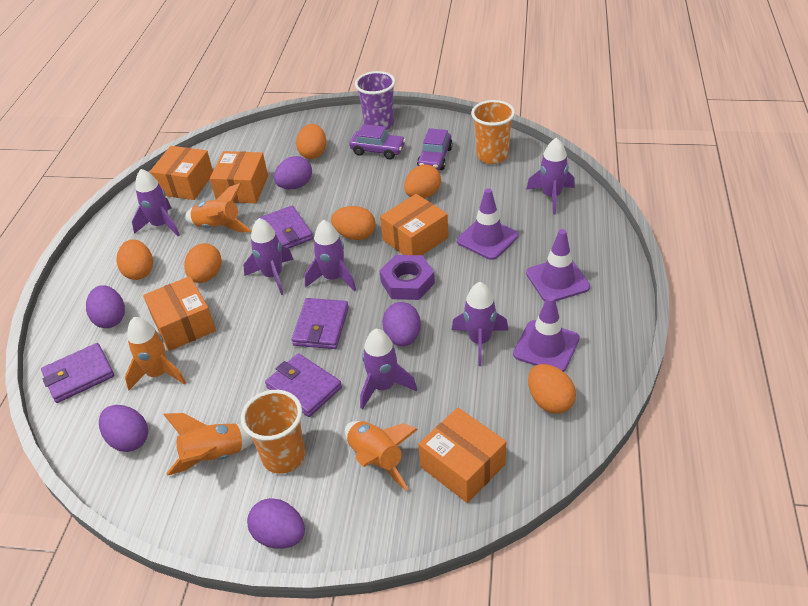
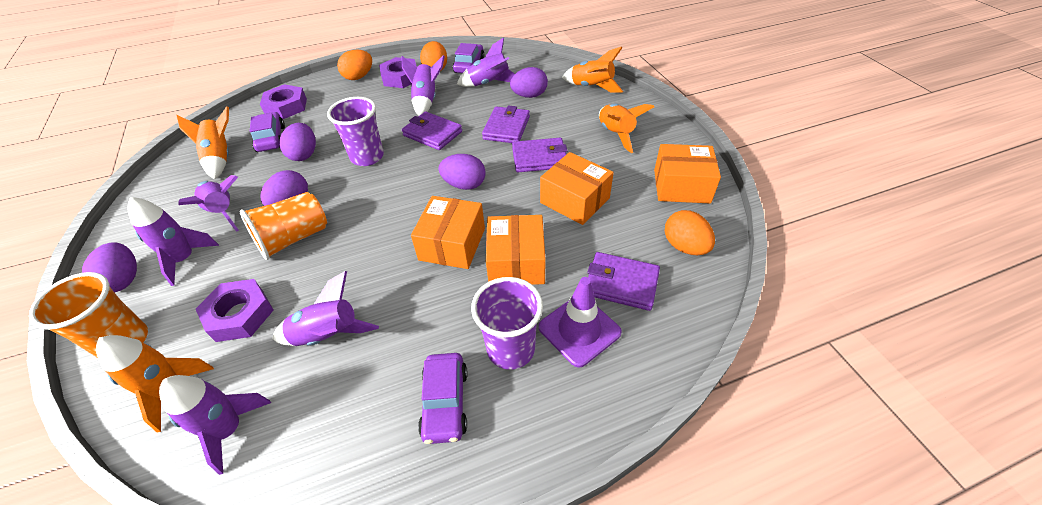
orange box: 5 -> 4
orange egg: 6 -> 3
purple car: 2 -> 3
purple cup: 1 -> 2
purple nut: 1 -> 3
purple traffic cone: 3 -> 1

